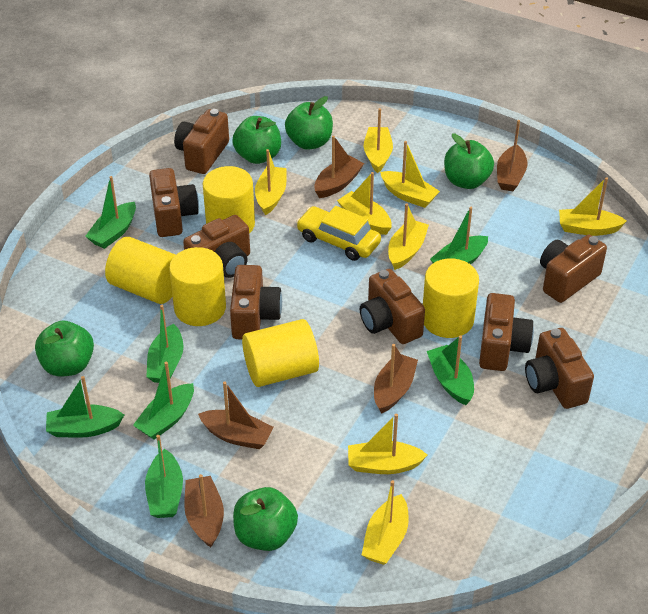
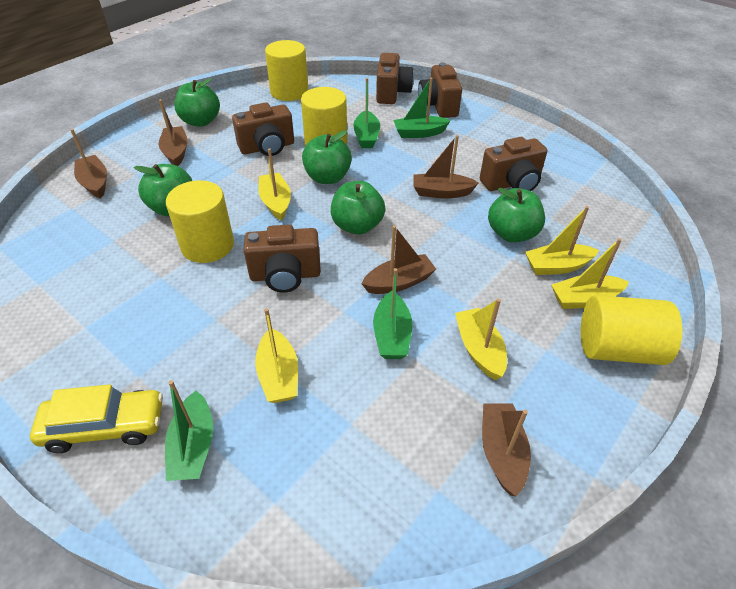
brown camera: 8 -> 5
green boat: 7 -> 4
yellow boat: 8 -> 5
yellow cylinder: 5 -> 4

